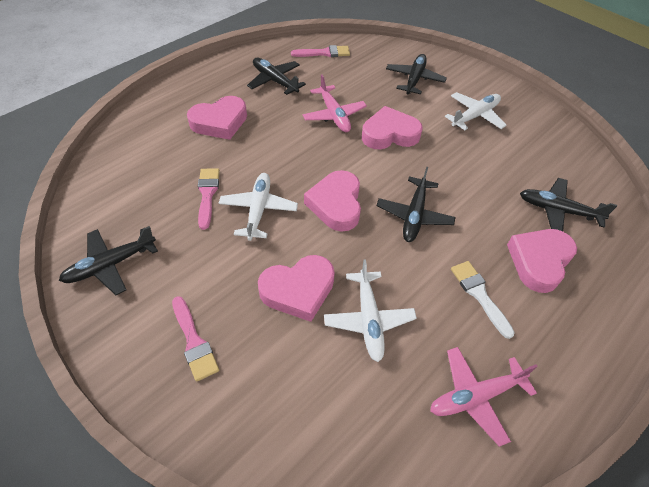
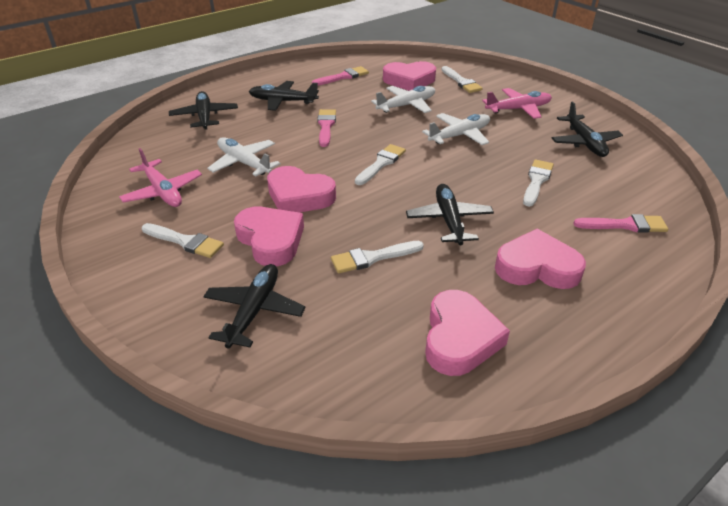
white brush: 1 -> 5

